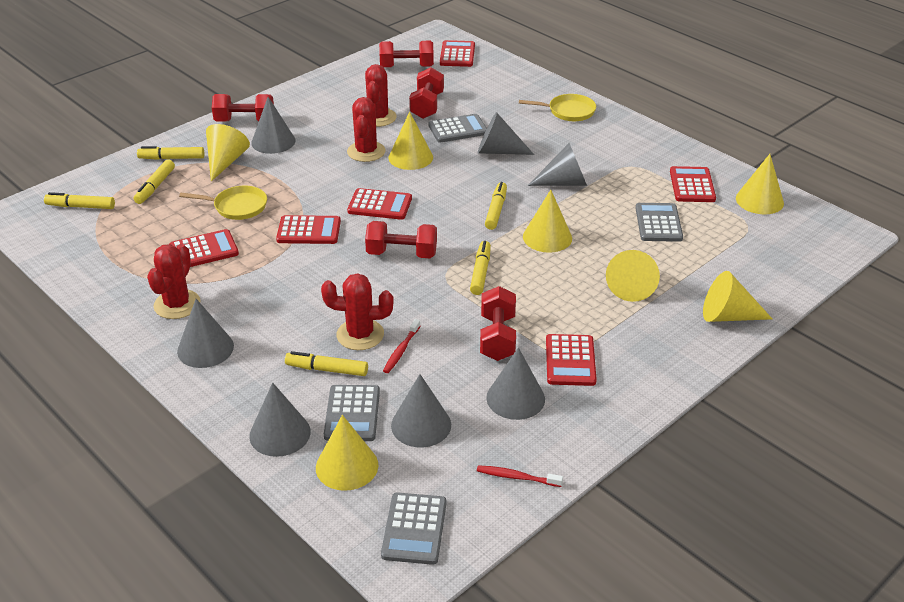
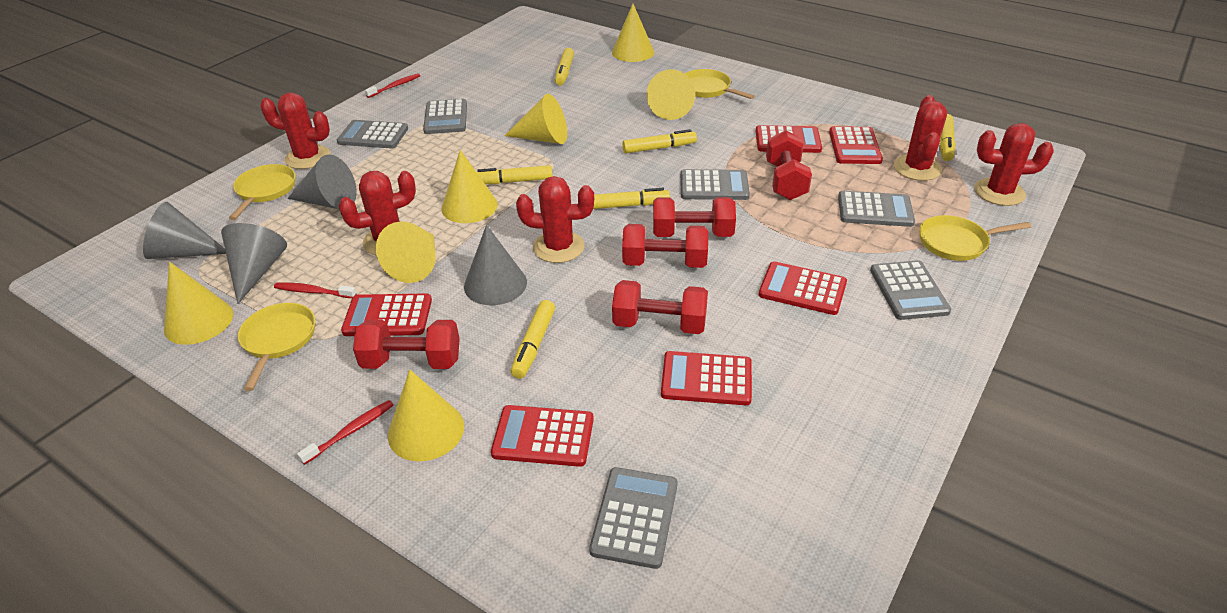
grey calculator: 4 -> 6
grey cone: 7 -> 4
red cactus: 4 -> 5
red toothbrush: 2 -> 3
yellow pan: 2 -> 4

